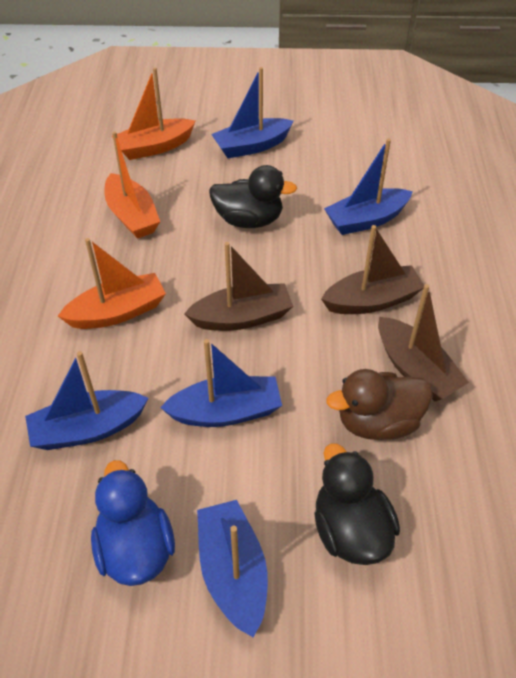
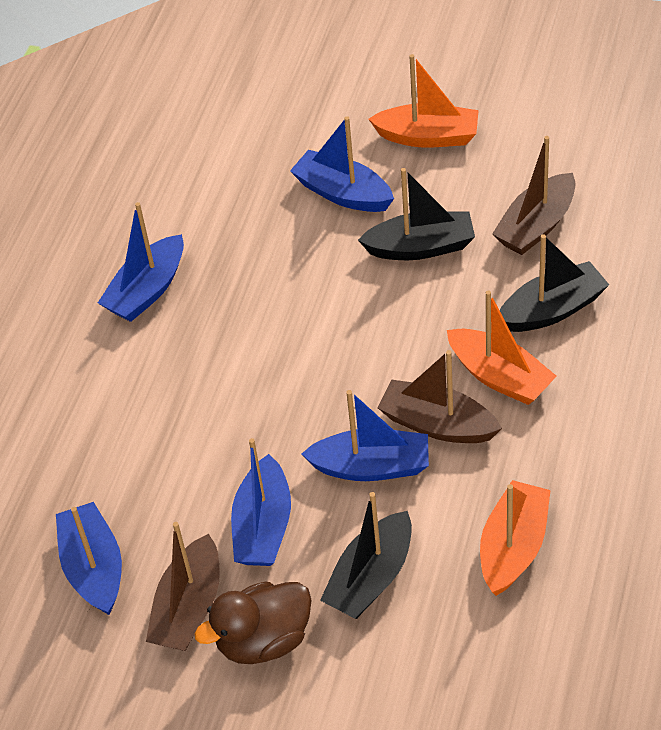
black boat: 0 -> 3
black duck: 2 -> 0
blue duck: 1 -> 0

